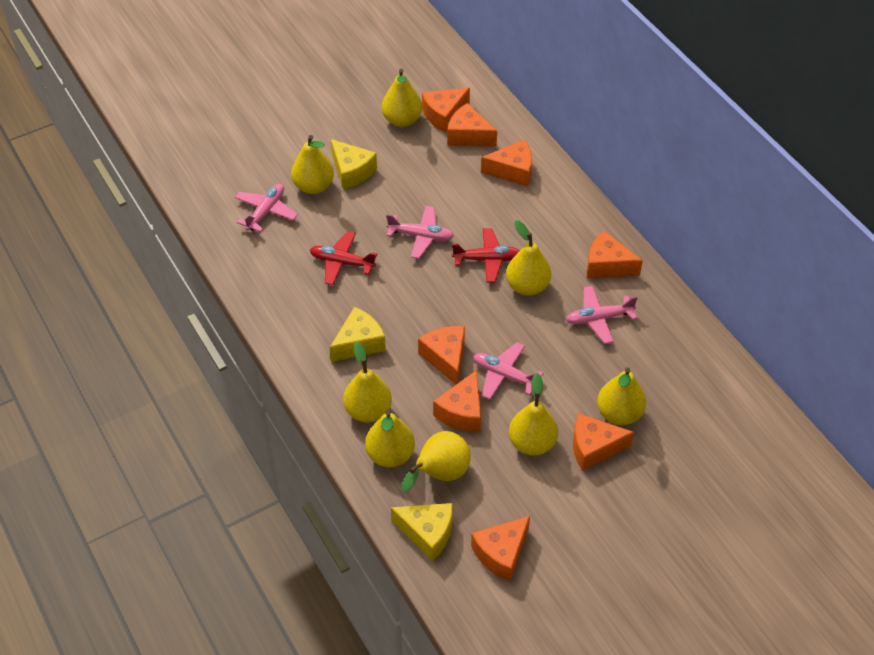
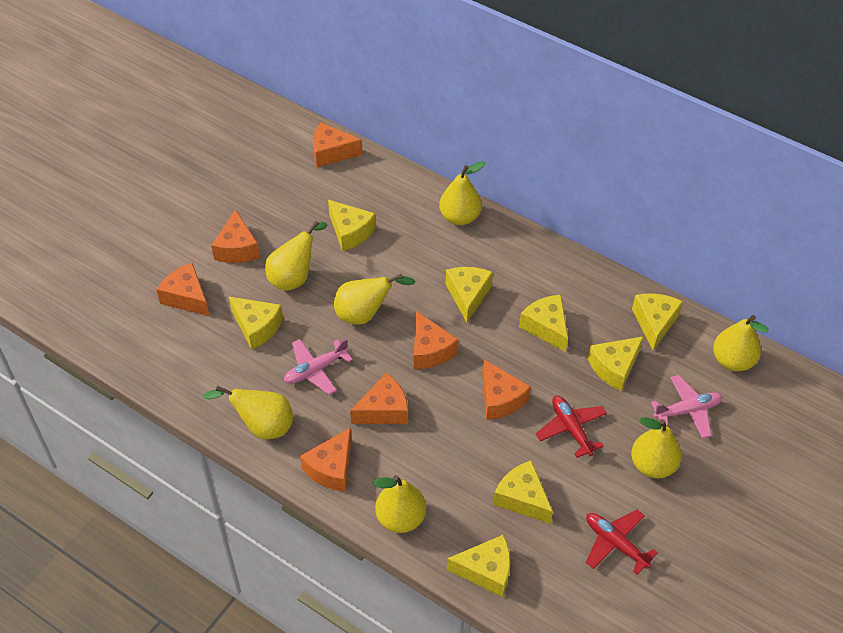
orange cheese: 8 -> 7
pink plane: 4 -> 2
yellow cheese: 3 -> 8
yellow pear: 8 -> 7

